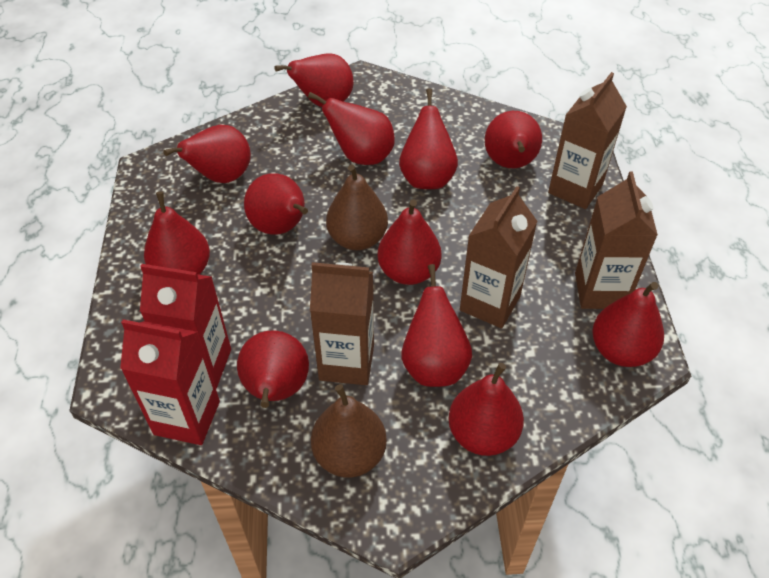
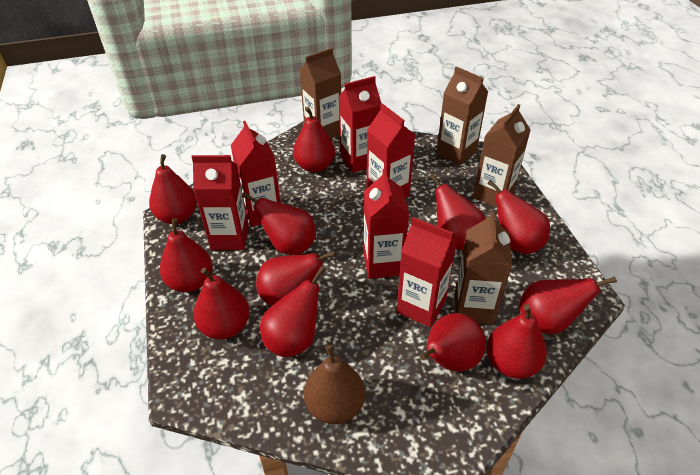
brown pear: 2 -> 1
red carton: 2 -> 6

